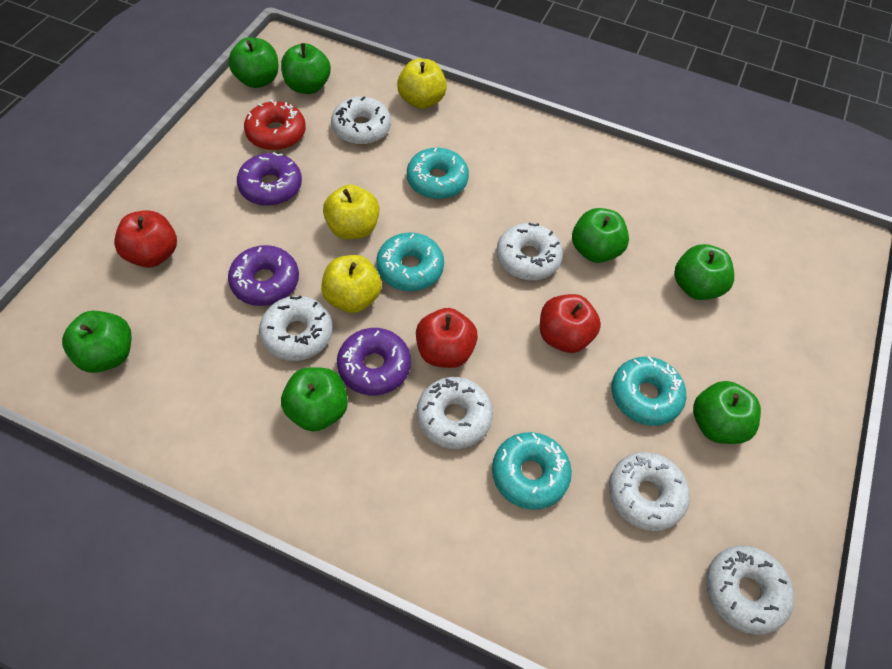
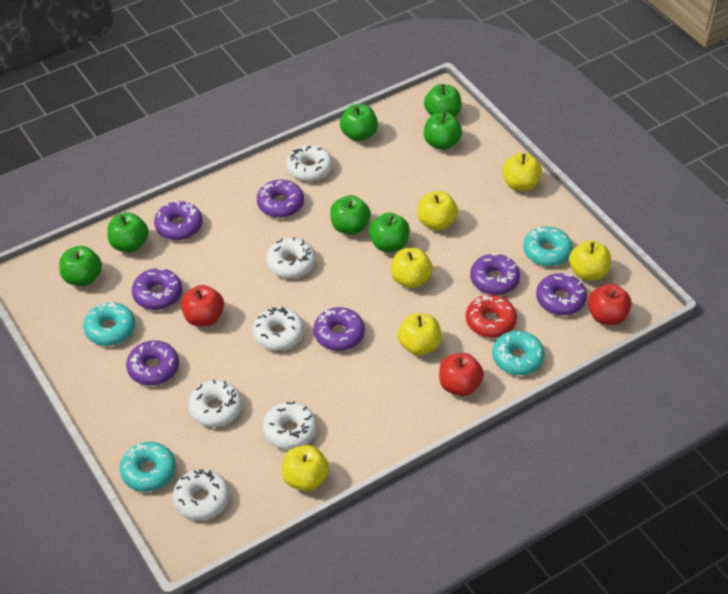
purple donut: 3 -> 7
yellow apple: 3 -> 6

